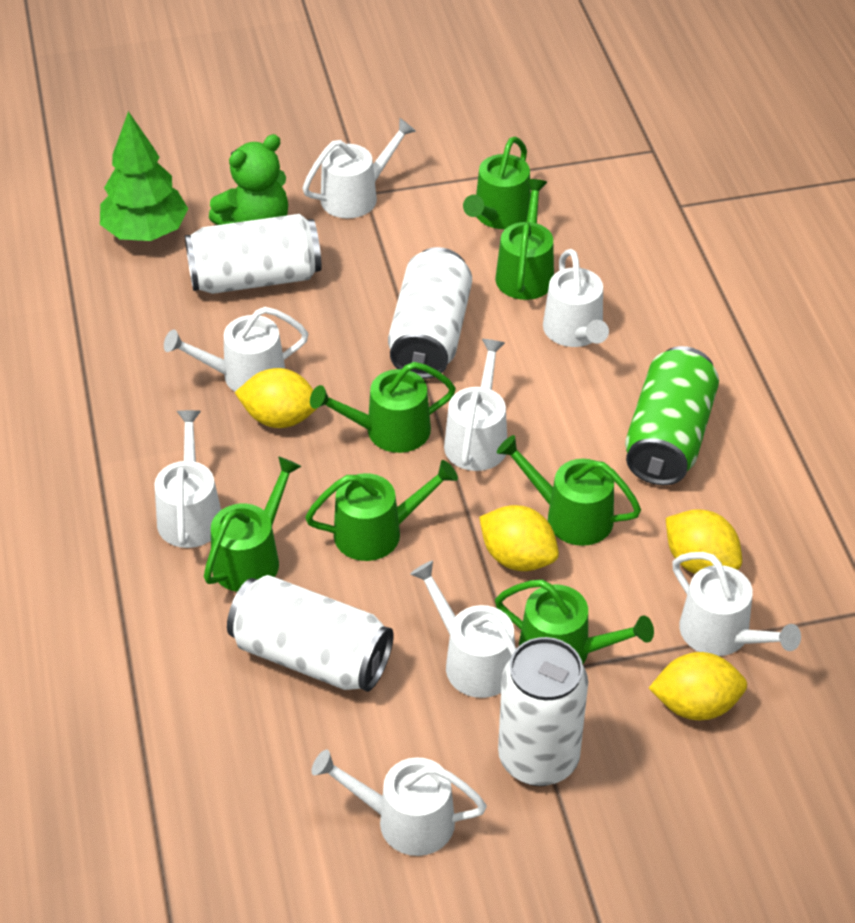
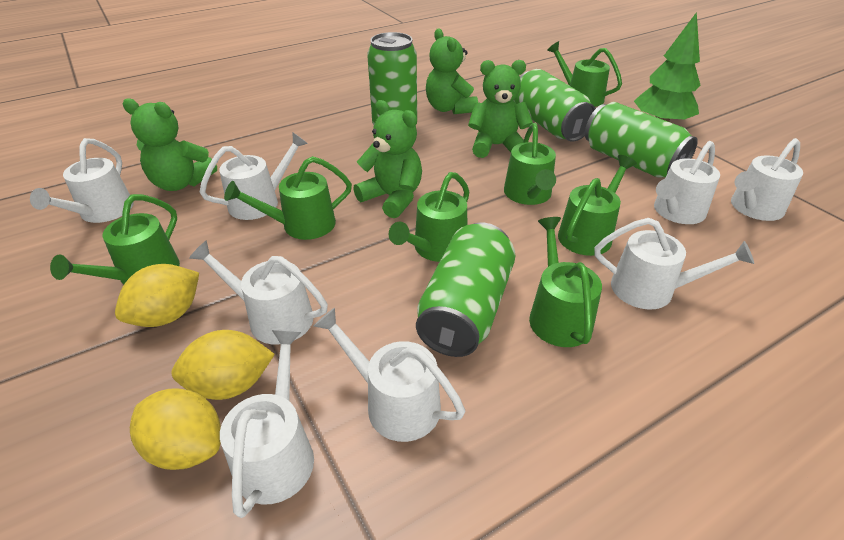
green can: 1 -> 4
green teddy bear: 1 -> 4
white can: 4 -> 0
yellow lemon: 4 -> 3

